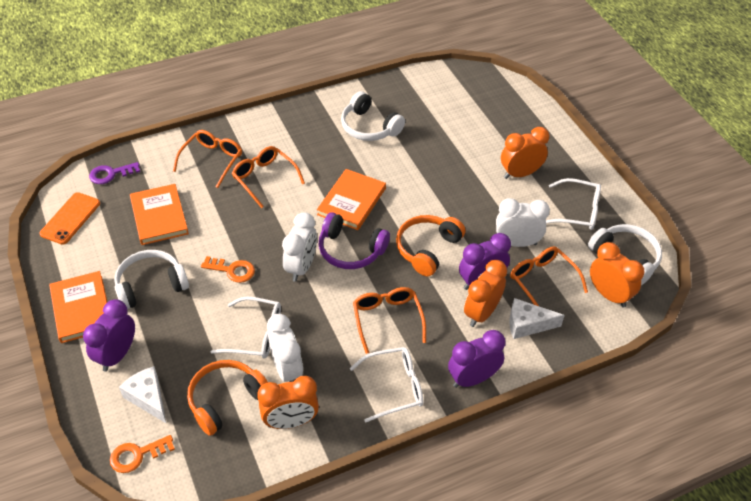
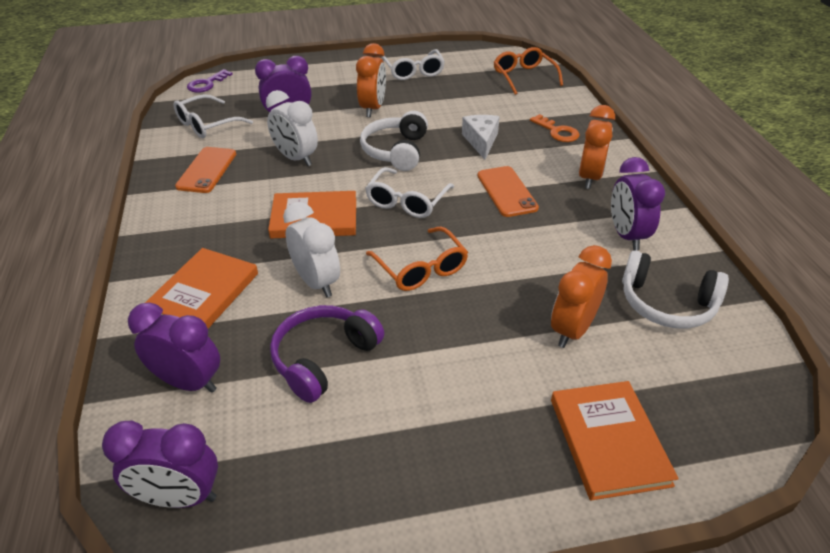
orange clock: 4 -> 3
orange glasses: 4 -> 2
orange headphones: 2 -> 0
orange key: 2 -> 1
orange phone: 1 -> 2
purple clock: 3 -> 4
white cheese: 2 -> 1
white clock: 3 -> 2
white headphones: 3 -> 2

